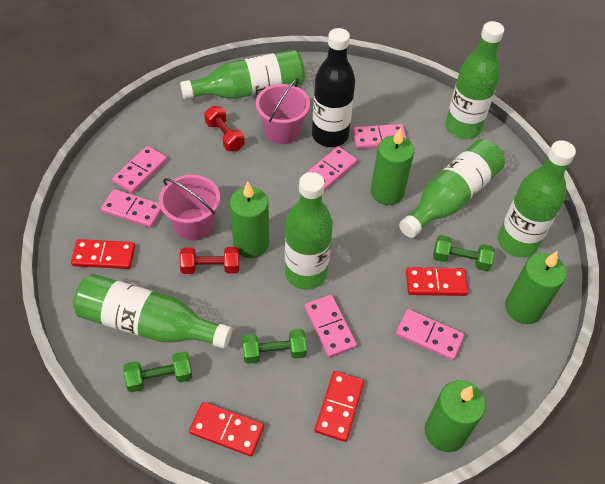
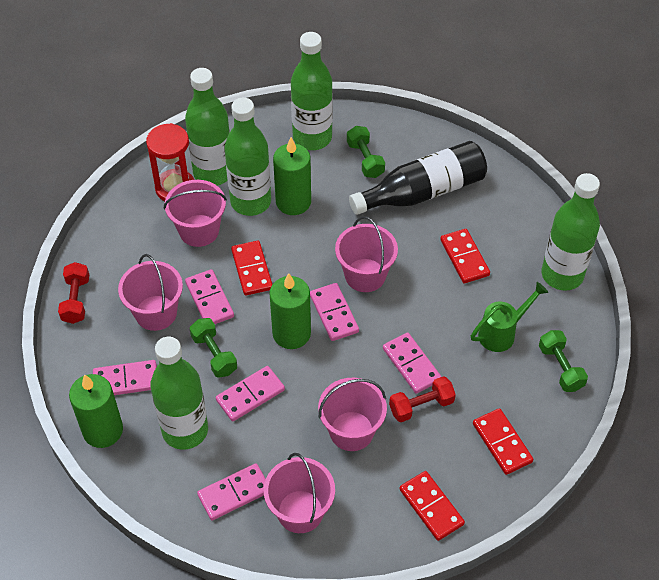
green bottle: 6 -> 5
green candle: 4 -> 3
green watering can: 0 -> 1
pink bucket: 2 -> 5
red hourglass: 0 -> 1

